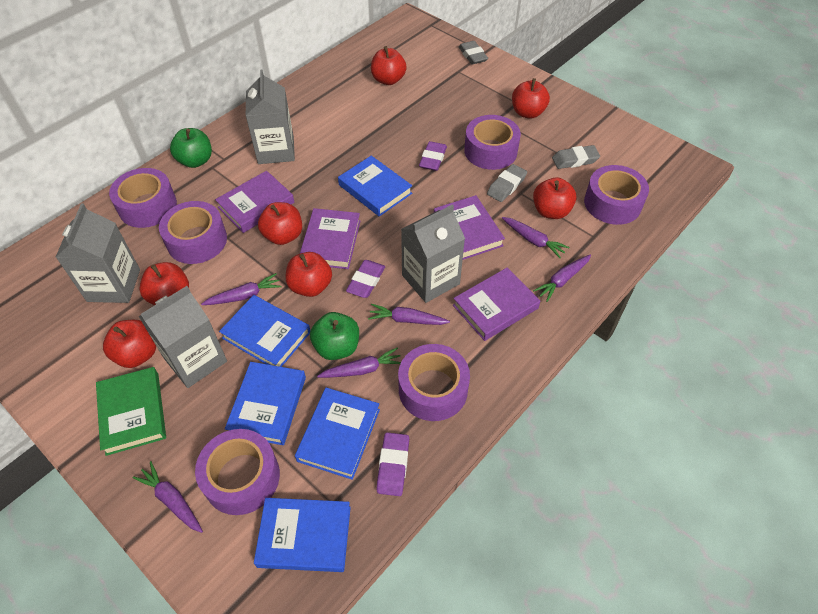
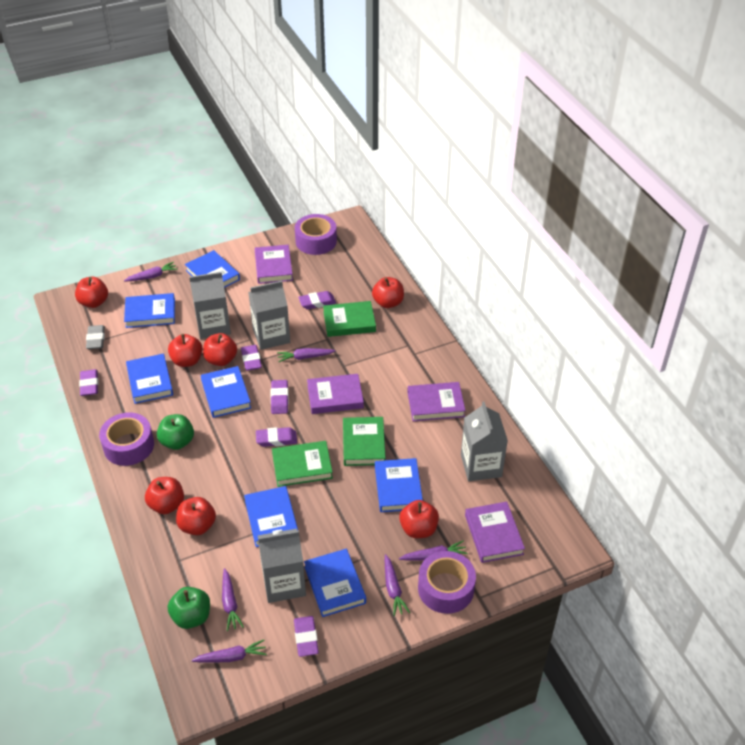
blue book: 5 -> 7
green book: 1 -> 3
grey eraser: 3 -> 1
purple eraser: 3 -> 6
purple tape: 6 -> 3

